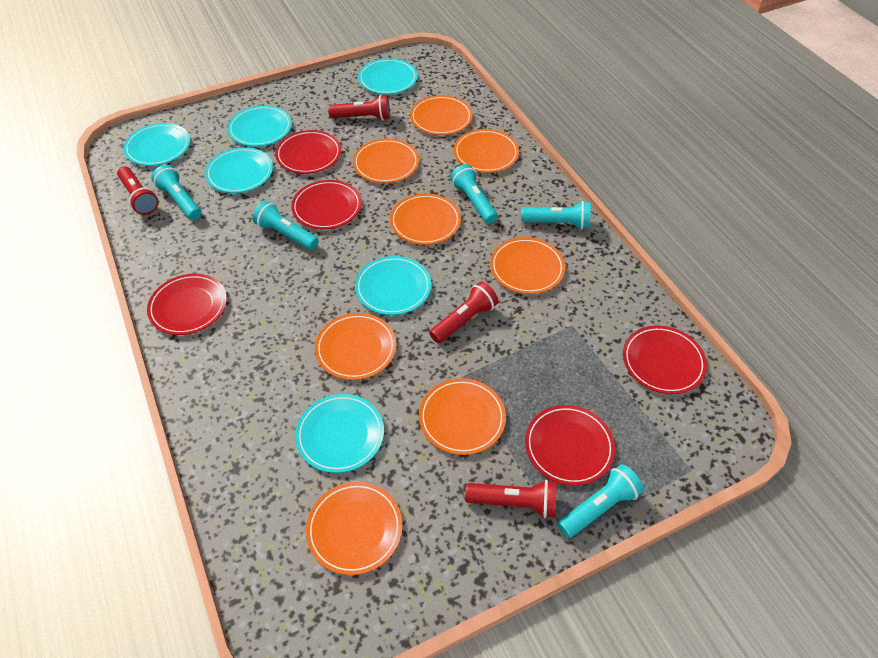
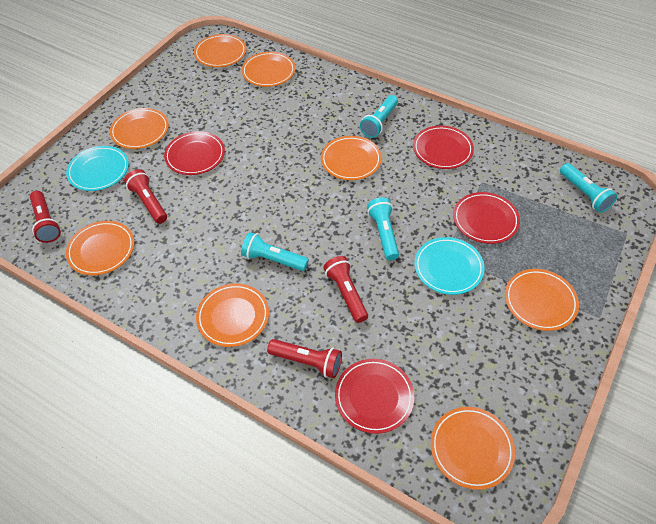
red plate: 5 -> 4
turquoise flashlight: 5 -> 4
turquoise plate: 6 -> 2

